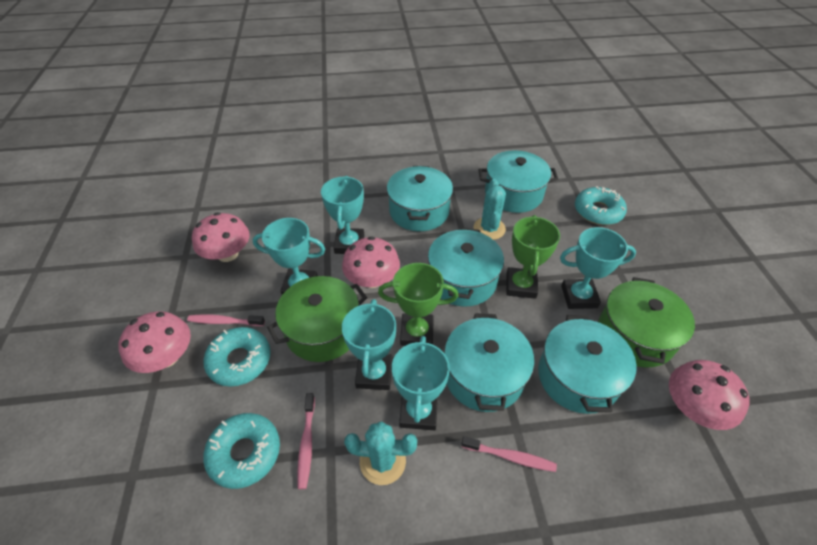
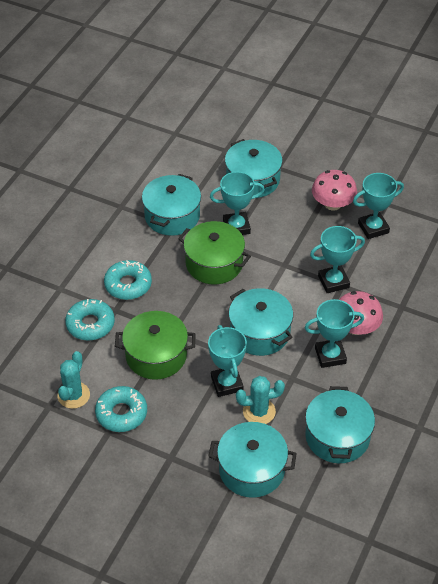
green trophy: 2 -> 0
pink mushroom: 4 -> 2
pink toothbrush: 3 -> 0

